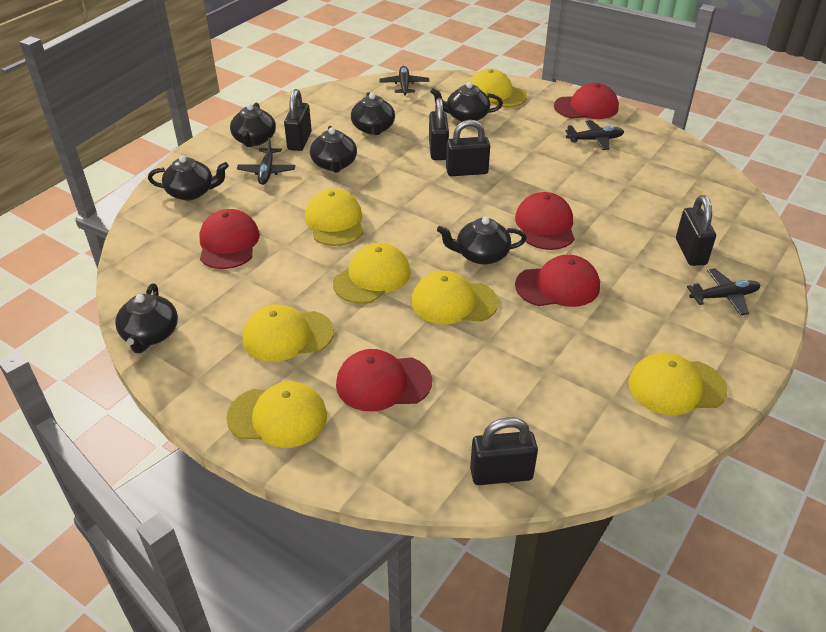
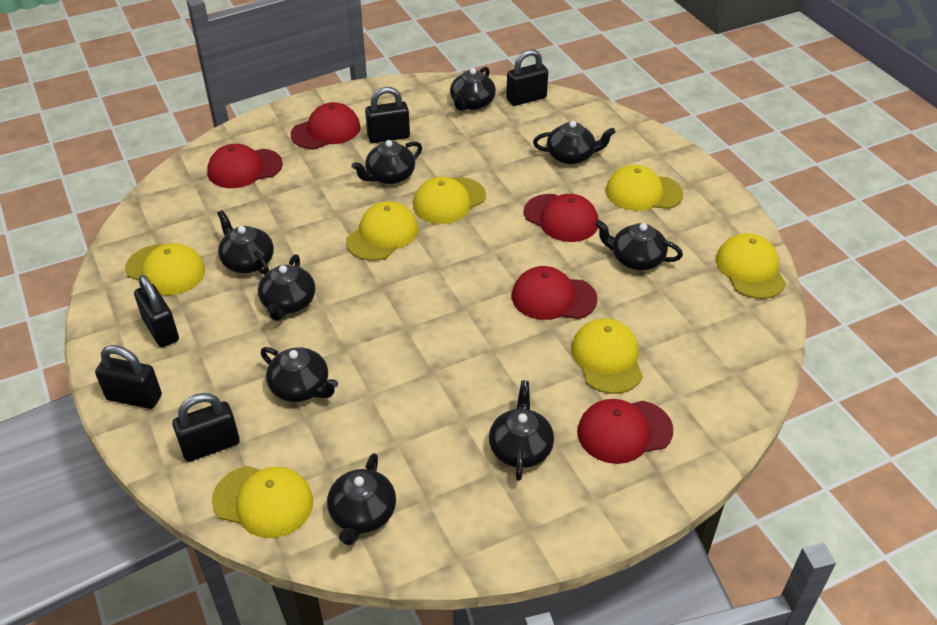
black plane: 4 -> 0
black teapot: 7 -> 9

